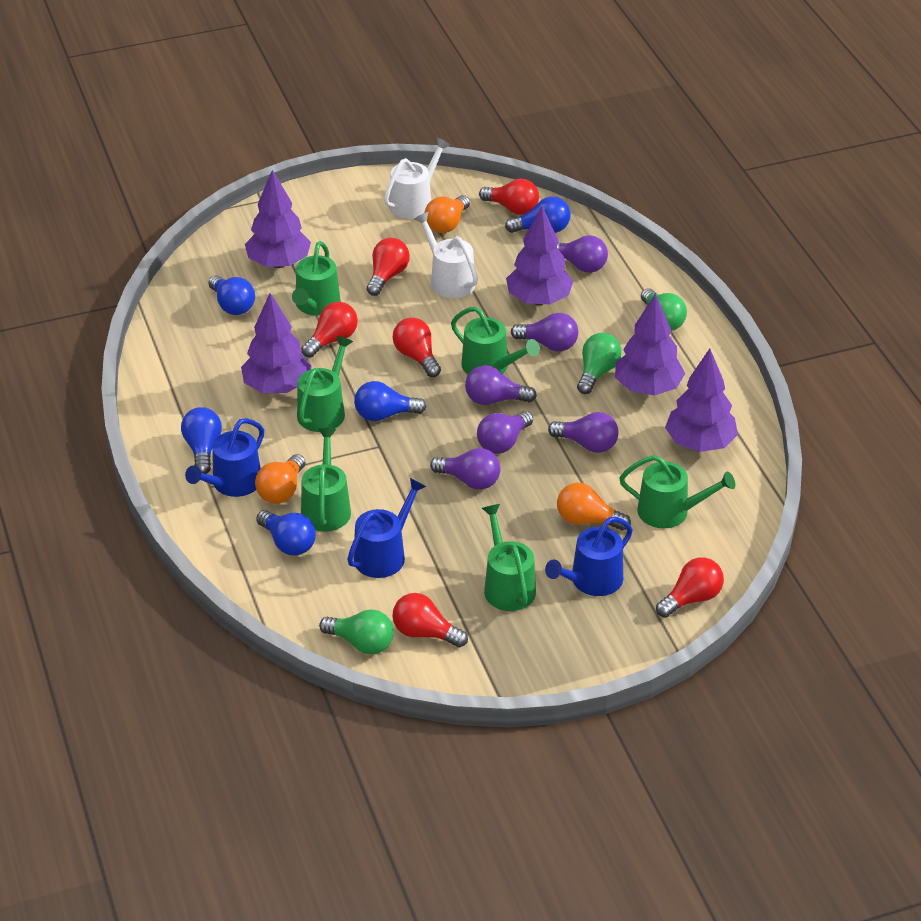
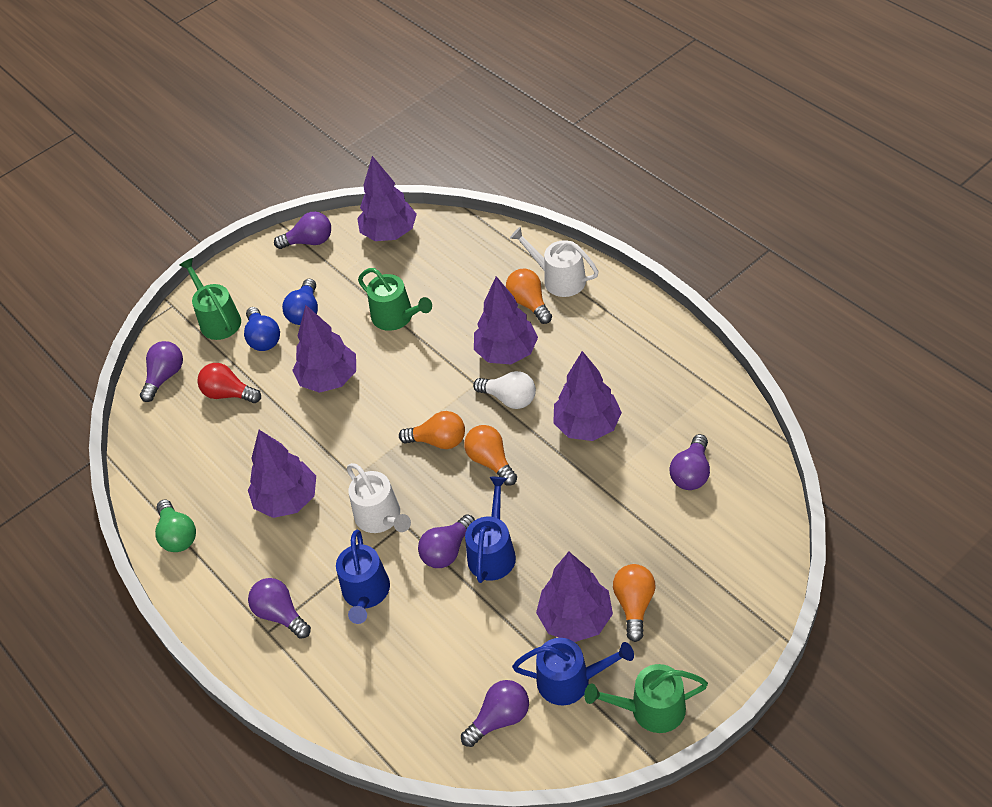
blue light bulb: 5 -> 2
green light bulb: 3 -> 1
green watering can: 6 -> 3
orange light bulb: 3 -> 4
purple tree: 5 -> 6
red light bulb: 6 -> 1
white light bulb: 0 -> 1

